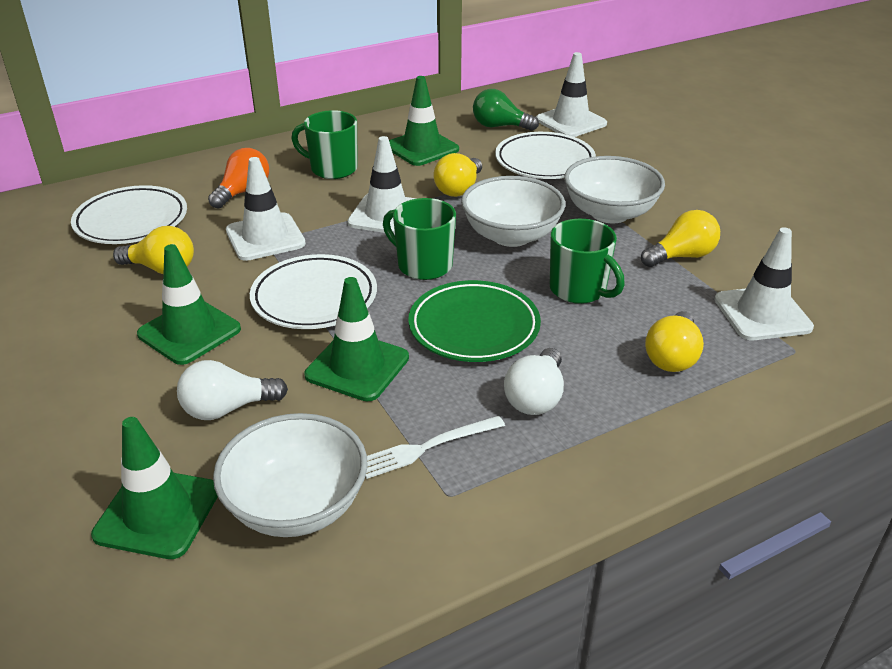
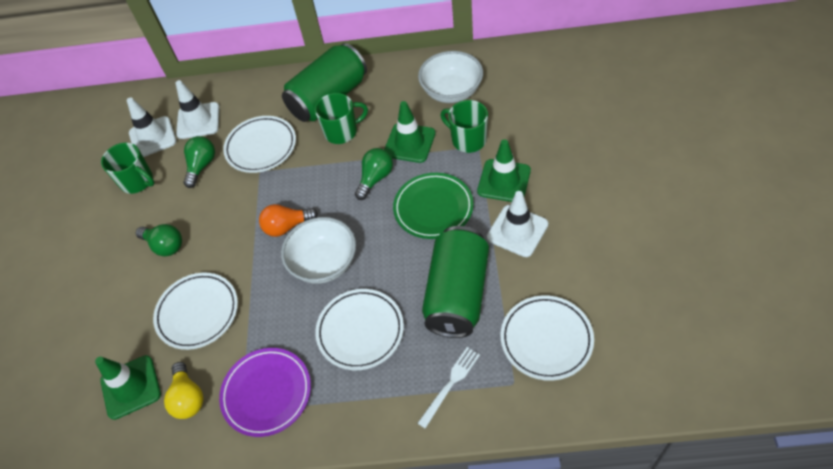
green can: 0 -> 2
green light bulb: 1 -> 3
green traffic cone: 4 -> 3
purple plate: 0 -> 1
white bowl: 3 -> 2
white light bulb: 2 -> 0
white plate: 3 -> 4
white traffic cone: 4 -> 3
yellow light bulb: 4 -> 1

